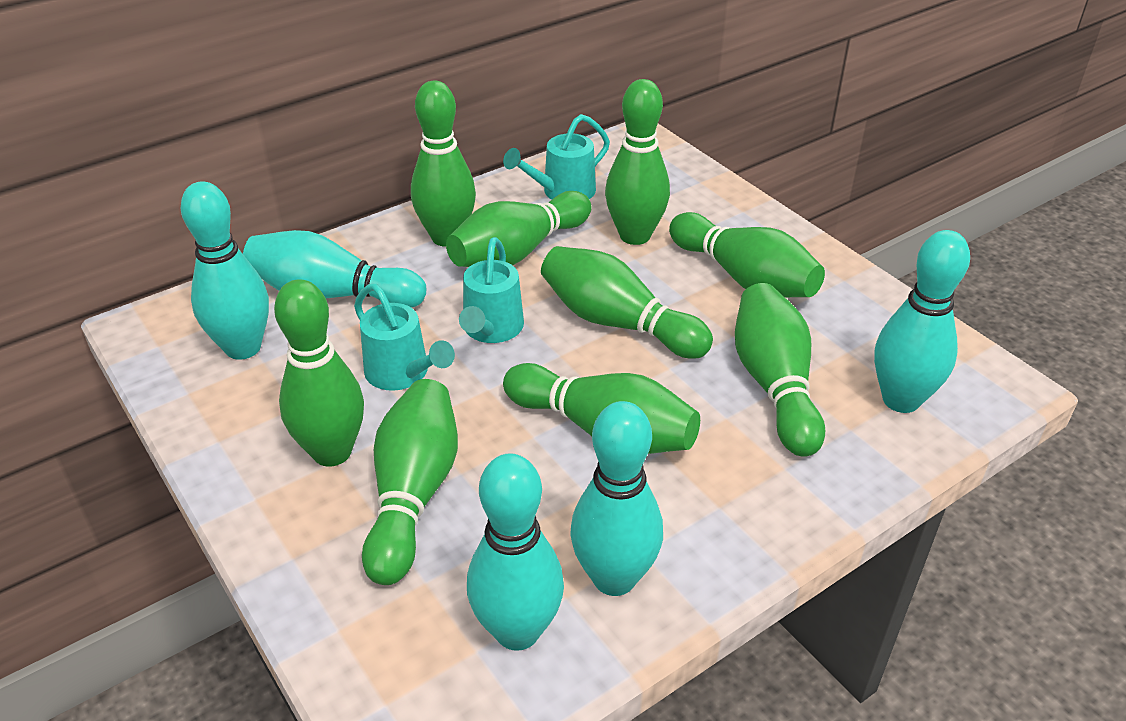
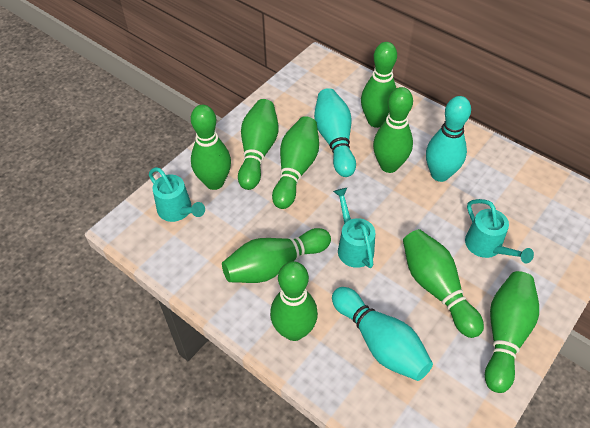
turquoise bowling pin: 5 -> 3

